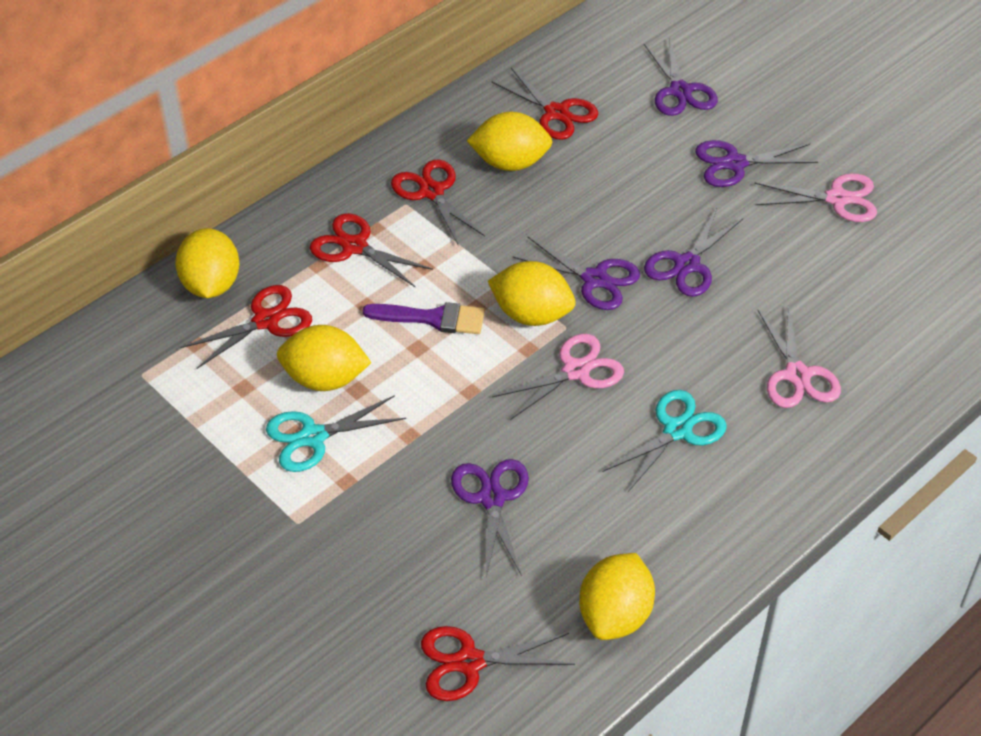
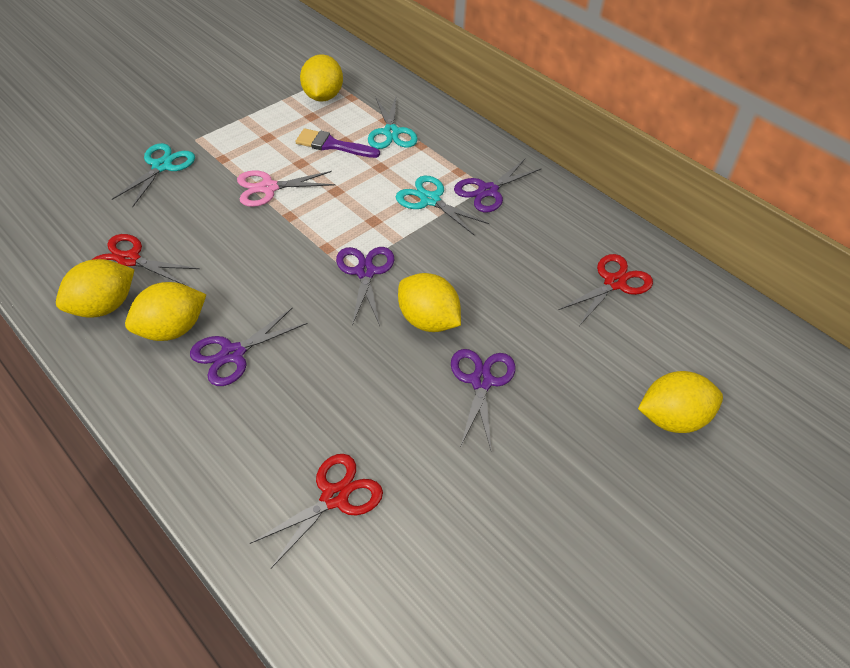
pink scissors: 3 -> 1
purple scissors: 5 -> 4
red scissors: 5 -> 3
turquoise scissors: 2 -> 3

